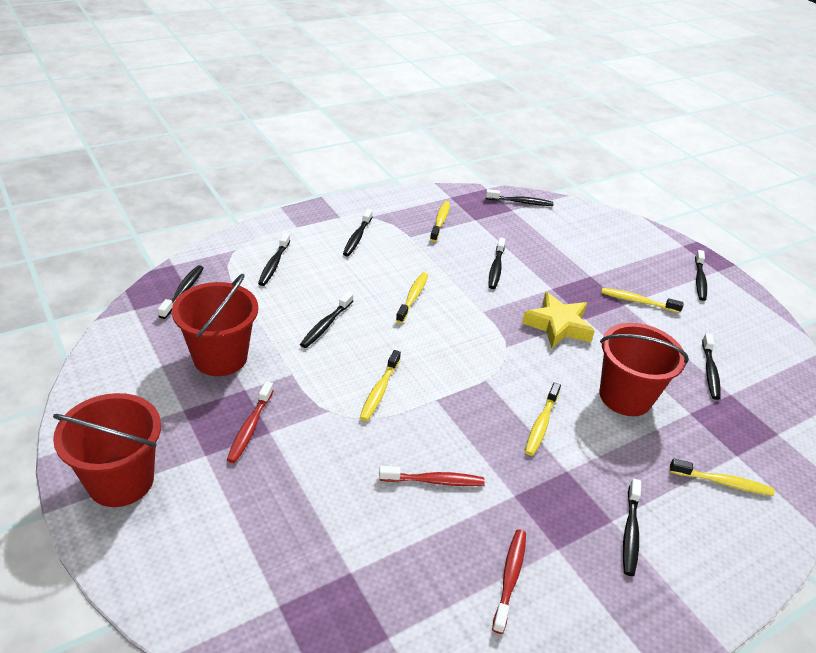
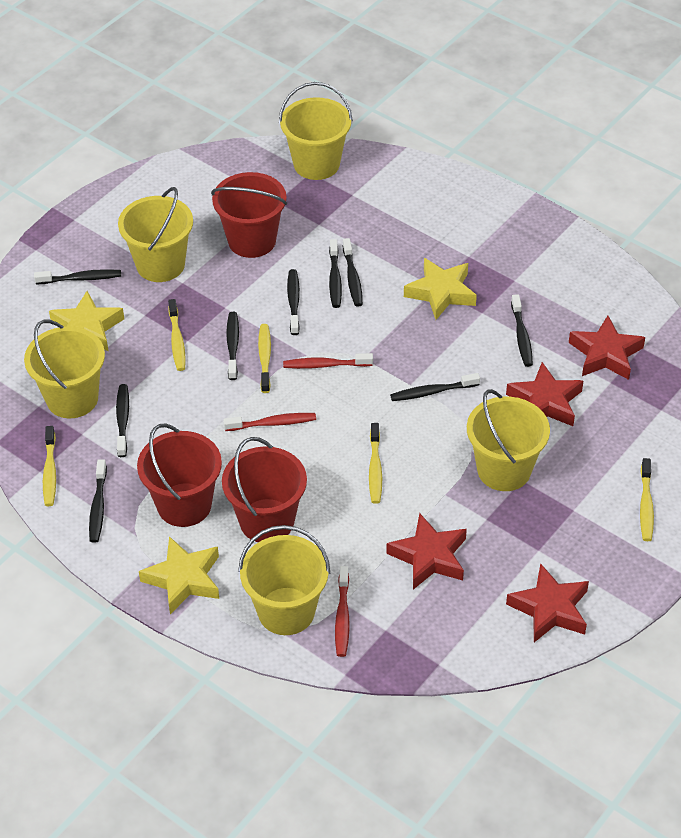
red star: 0 -> 4
yellow bucket: 0 -> 5
yellow star: 1 -> 3
yellow toothbrush: 6 -> 5

